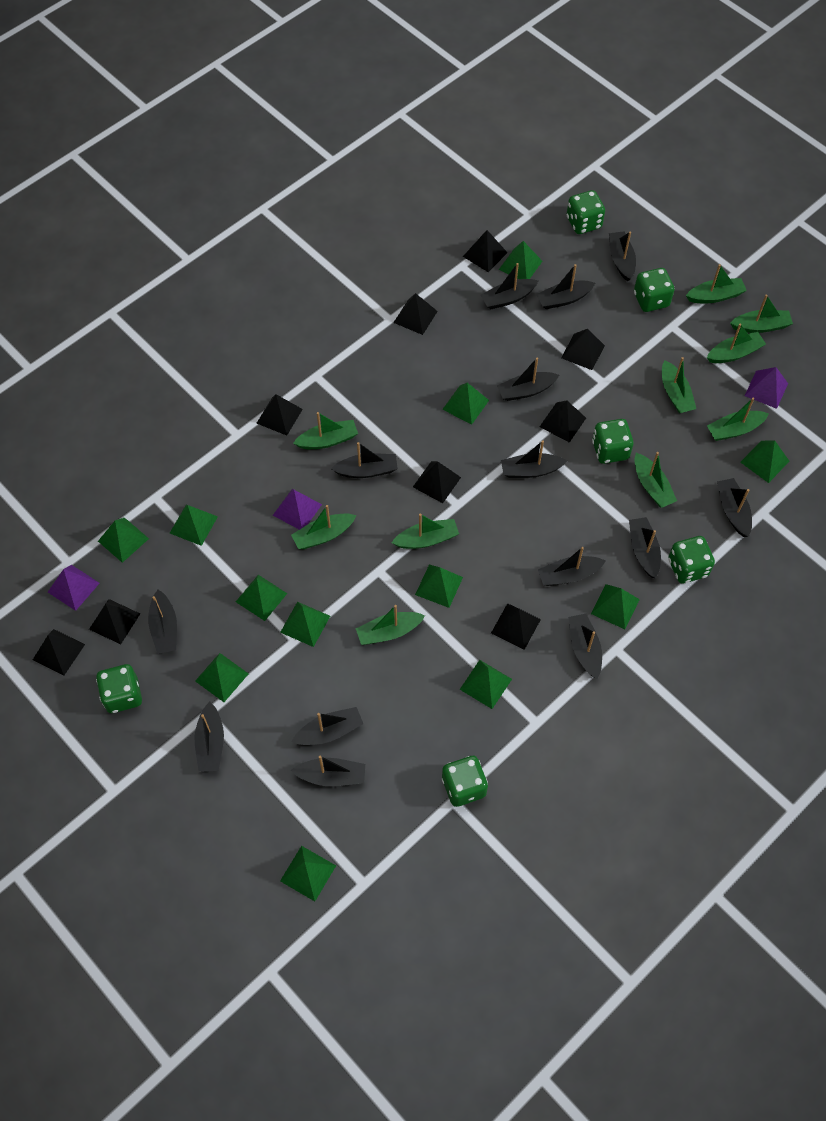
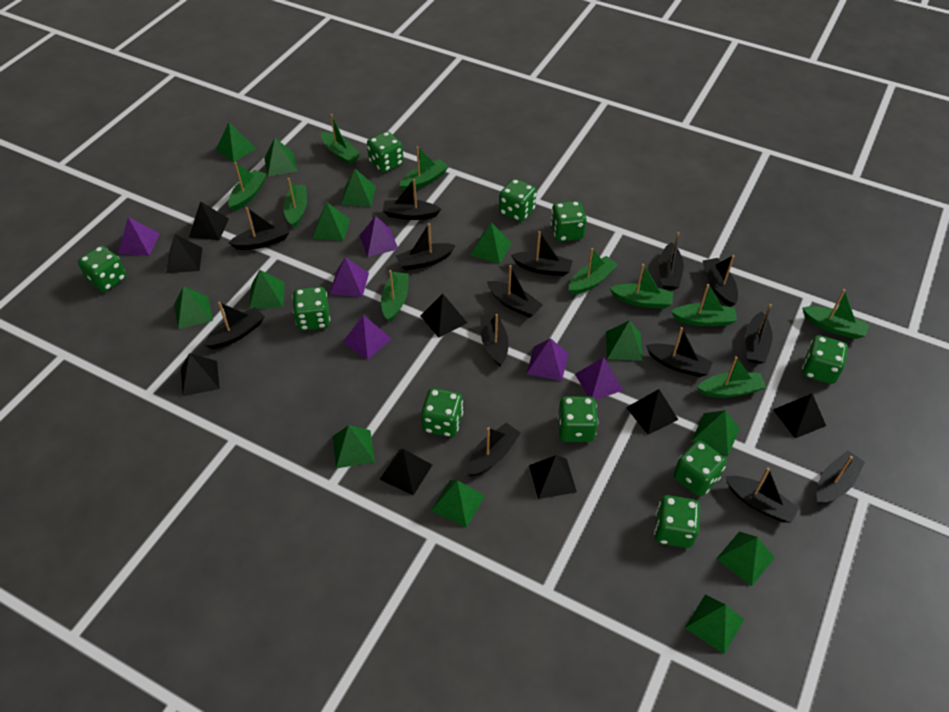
black pyramid: 9 -> 8
green dice: 6 -> 10
green pyramid: 12 -> 13
purple pyramid: 3 -> 6

